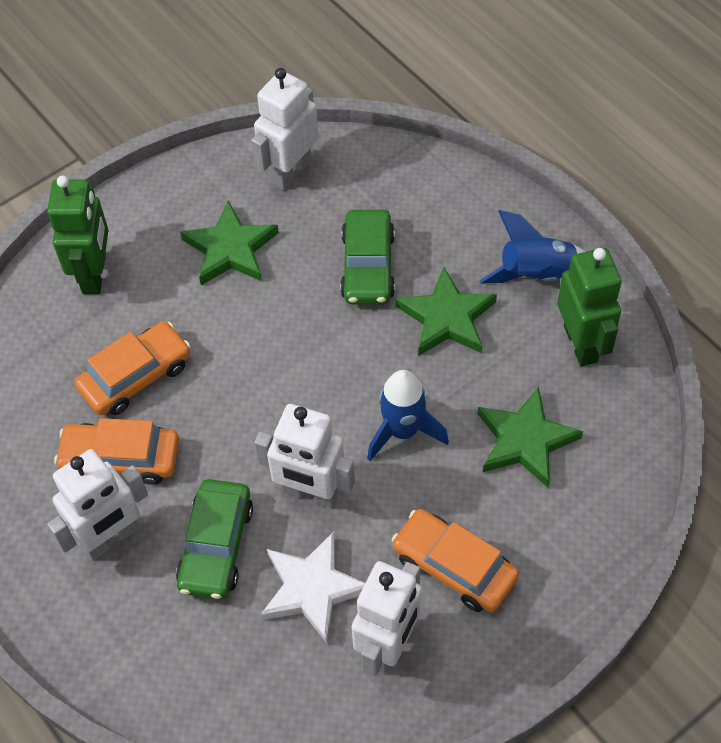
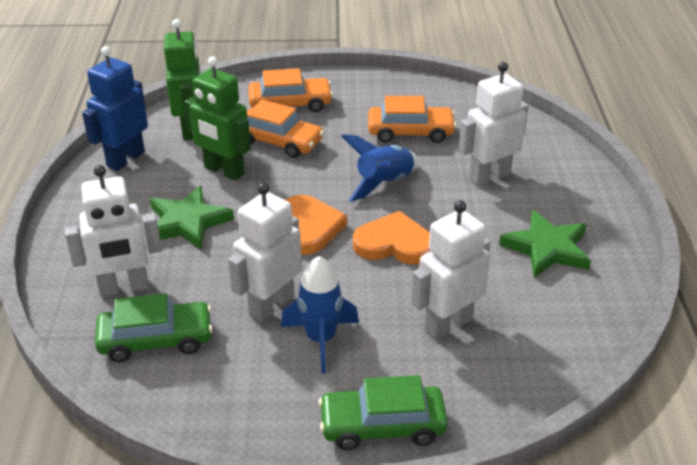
blue robot: 0 -> 1
green star: 3 -> 2
orange heart: 0 -> 2
white star: 1 -> 0

